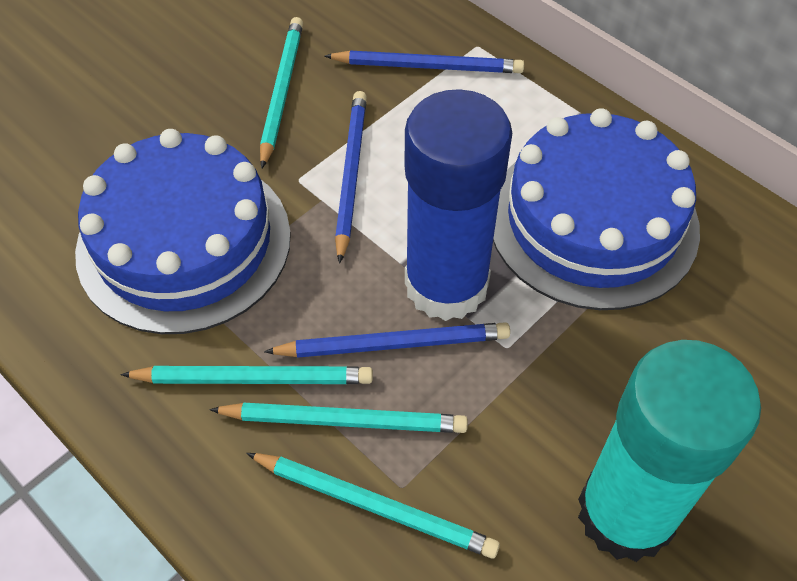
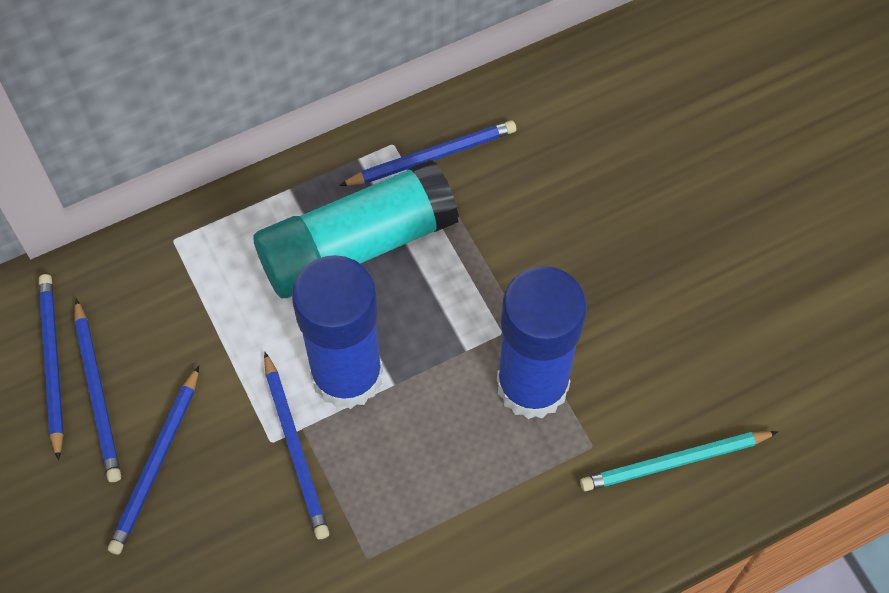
blue cake: 2 -> 0
blue glue stick: 1 -> 2
blue pencil: 3 -> 5
turquoise pencil: 4 -> 1

